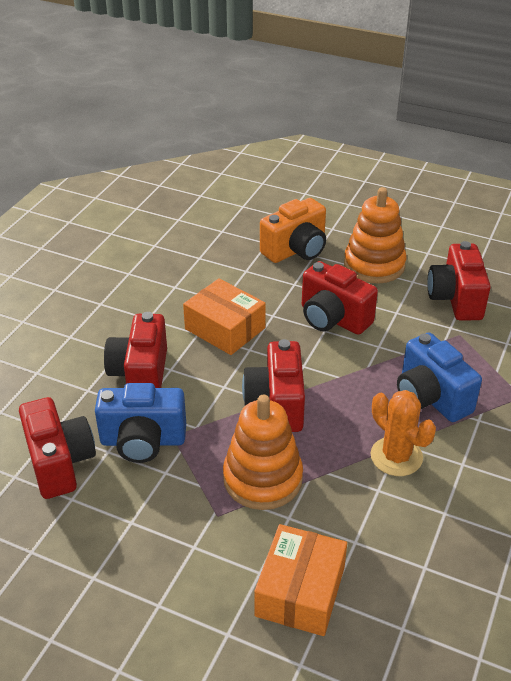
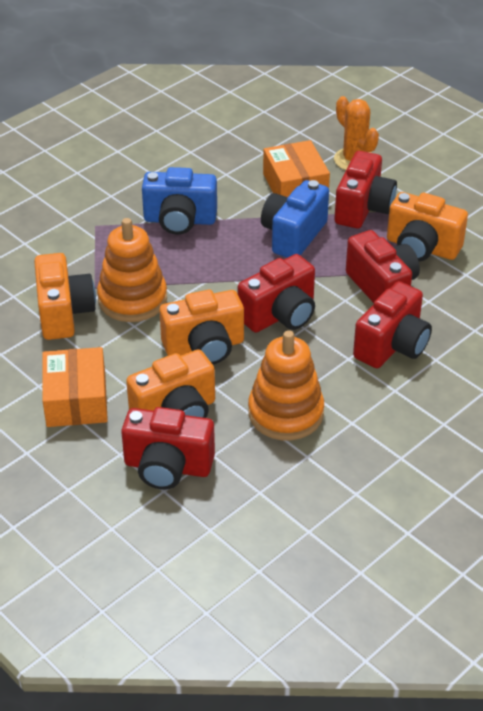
orange camera: 1 -> 4

